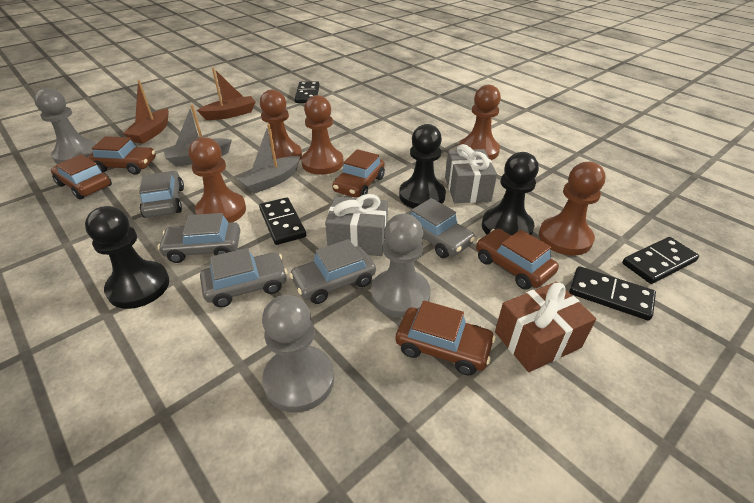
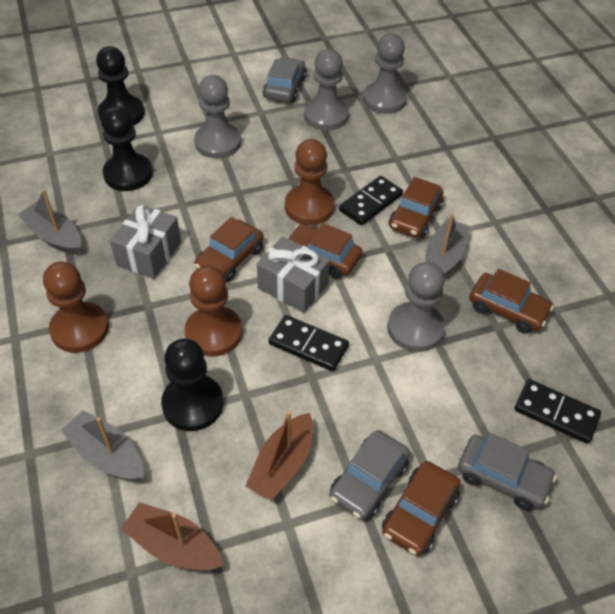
black domino: 4 -> 3
brown gift: 1 -> 0
brown pawn: 5 -> 3
grey boat: 2 -> 3
grey car: 5 -> 3
grey pawn: 3 -> 4

